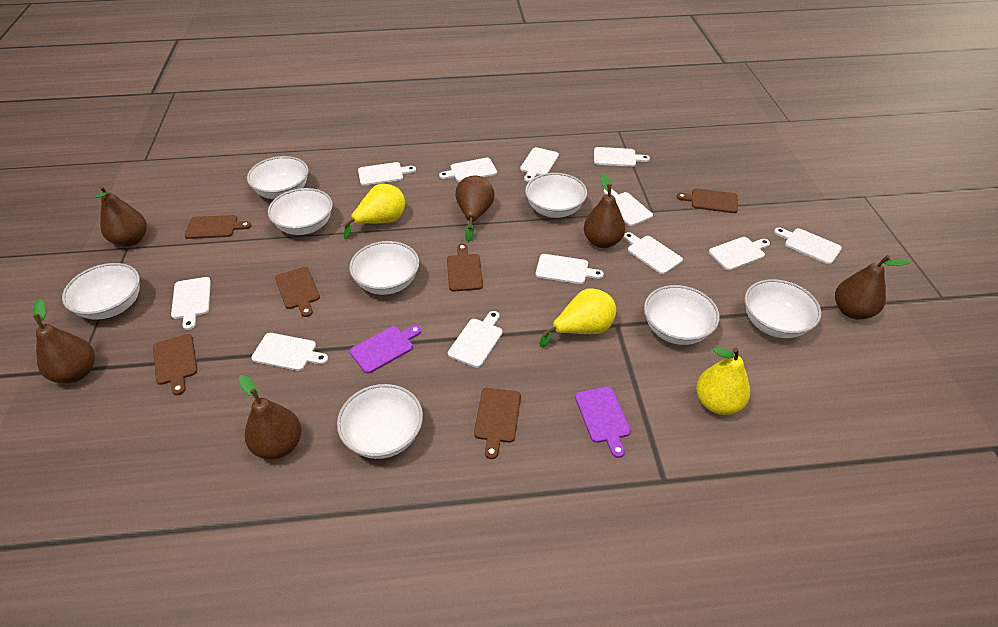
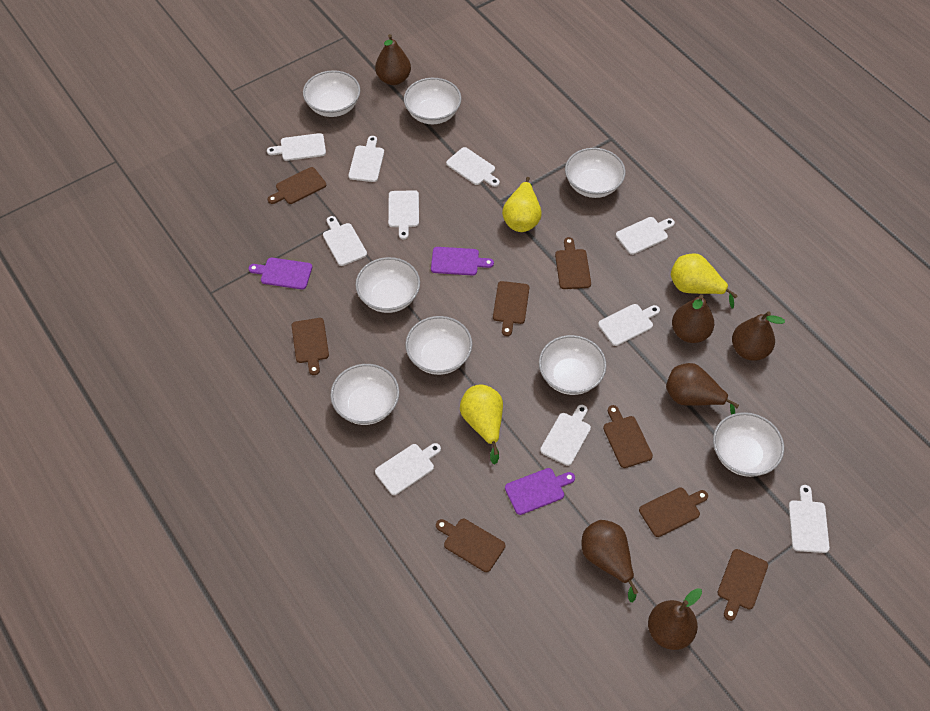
brown cutting board: 6 -> 8
purple cutting board: 2 -> 3
white cutting board: 12 -> 10

